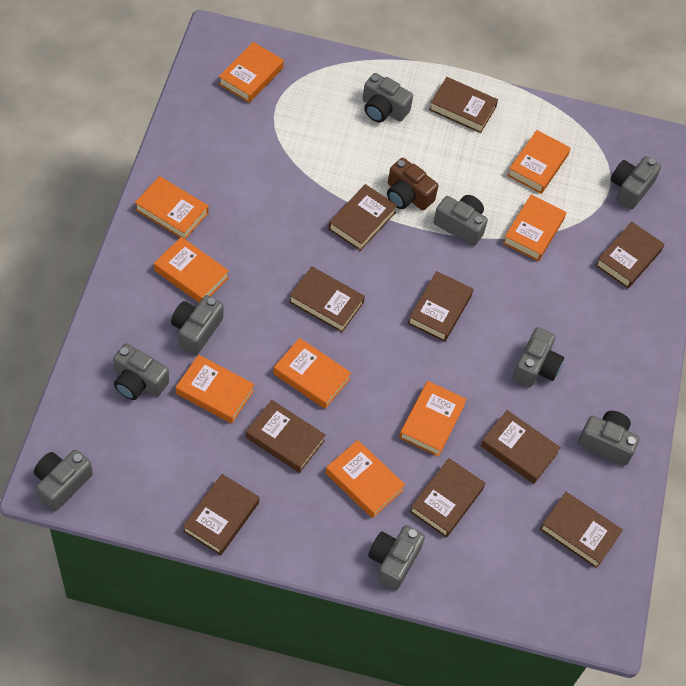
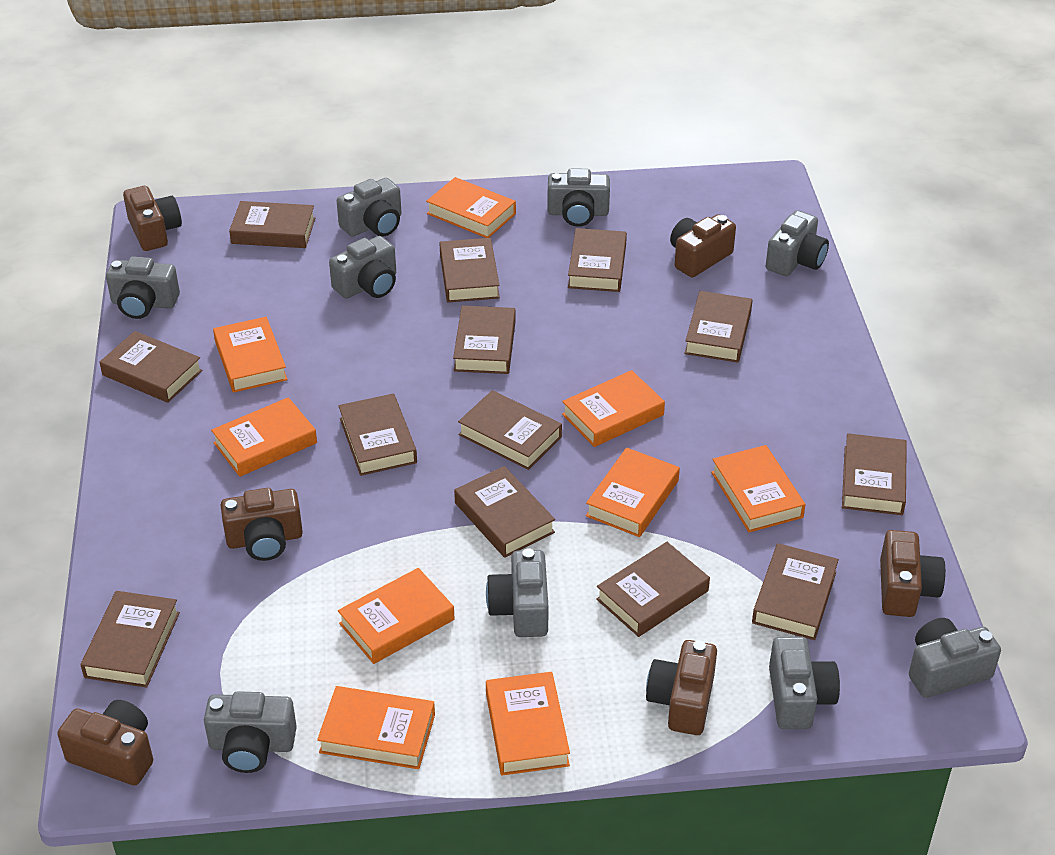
brown book: 10 -> 13
brown camera: 1 -> 6

